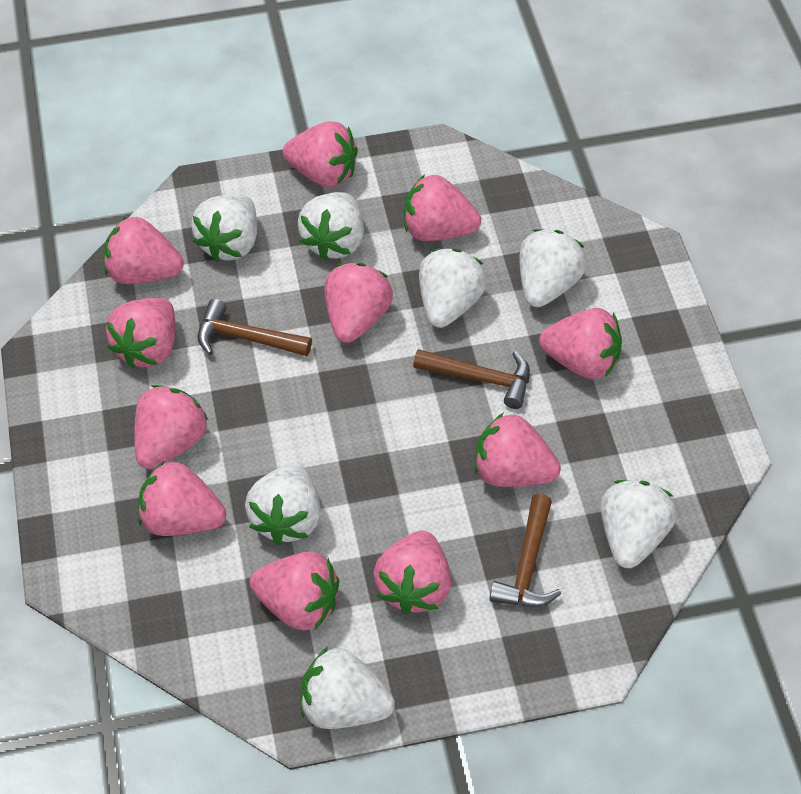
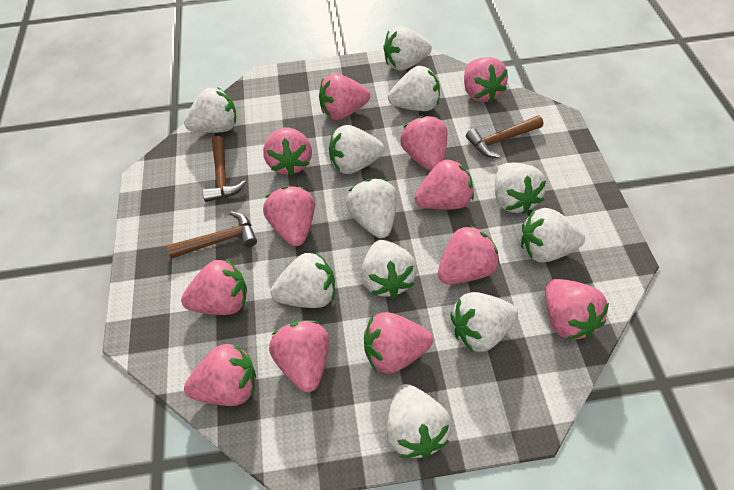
pink strawberry: 11 -> 12
white strawberry: 7 -> 11

